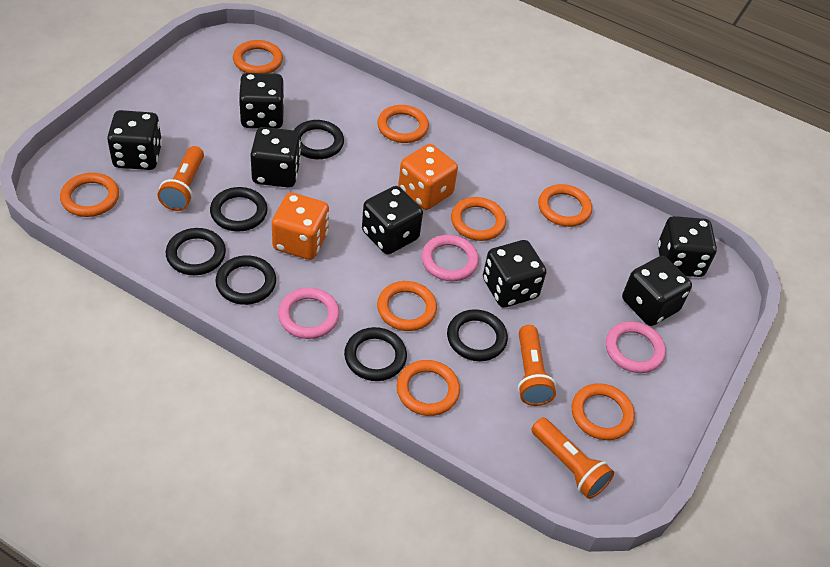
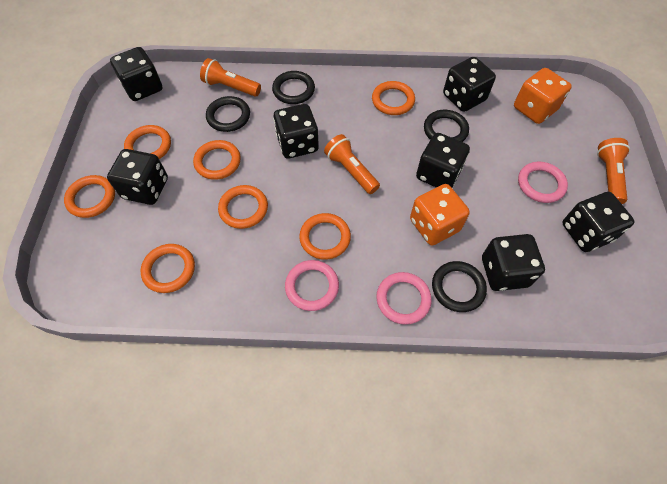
black ring: 6 -> 4
orange ring: 8 -> 7

